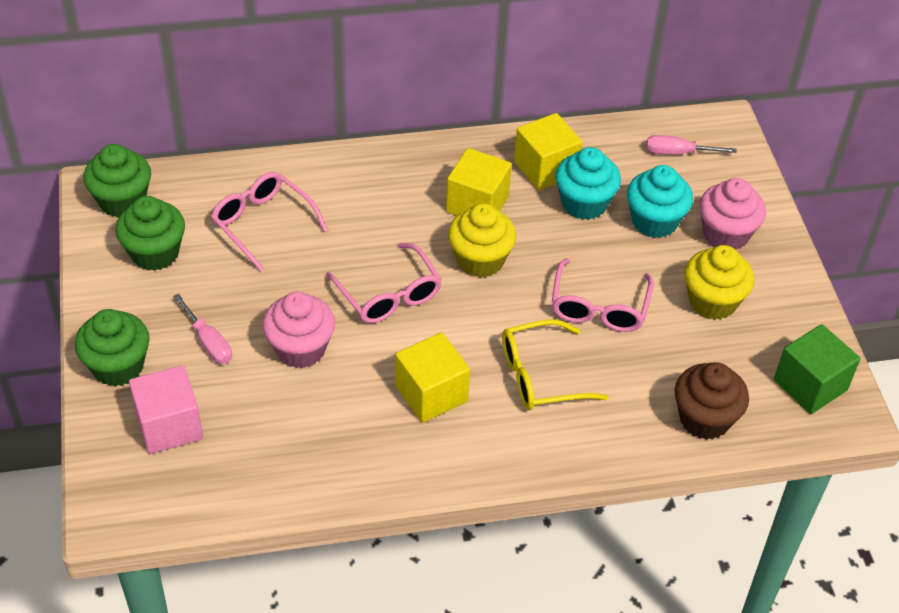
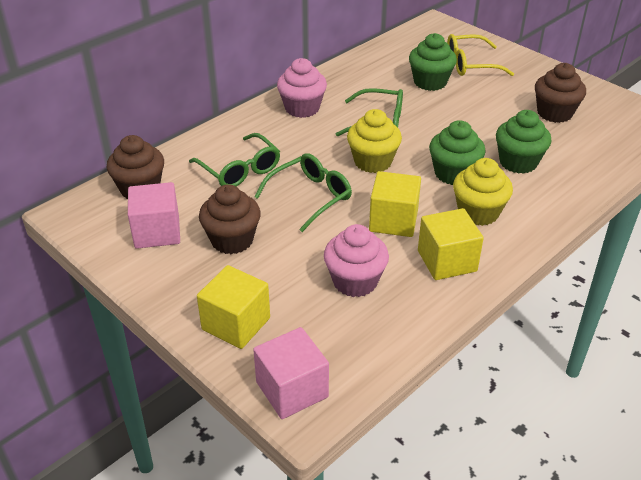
brown cupcake: 1 -> 3
green cube: 1 -> 0
green glasses: 0 -> 3
pink cube: 1 -> 2
pink glasses: 3 -> 0
pink screwdriver: 2 -> 0
turquoise cupcake: 2 -> 0

